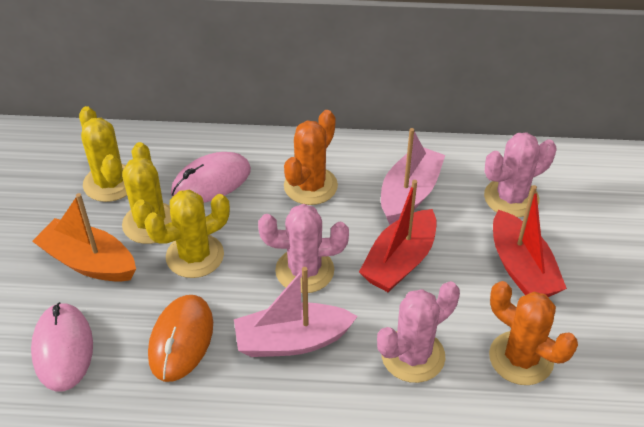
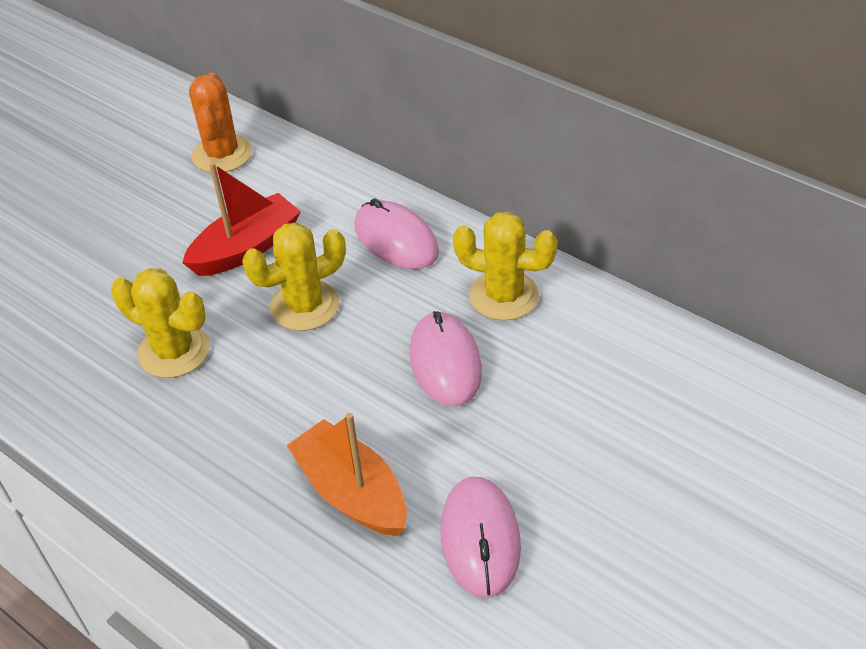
orange cactus: 2 -> 1
orange mouse: 1 -> 0
pink boat: 2 -> 0
pink cactus: 3 -> 0
pink mouse: 2 -> 3
red boat: 2 -> 1

